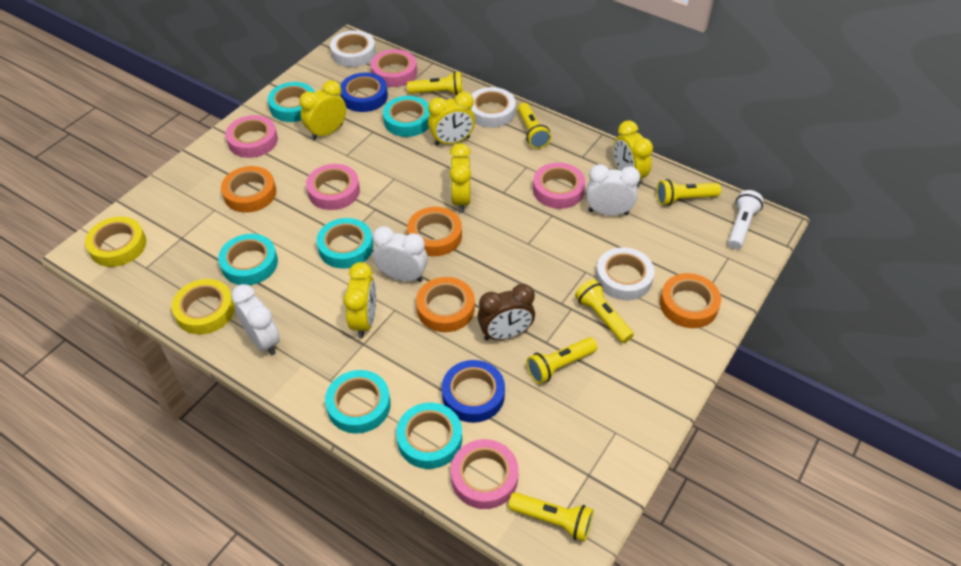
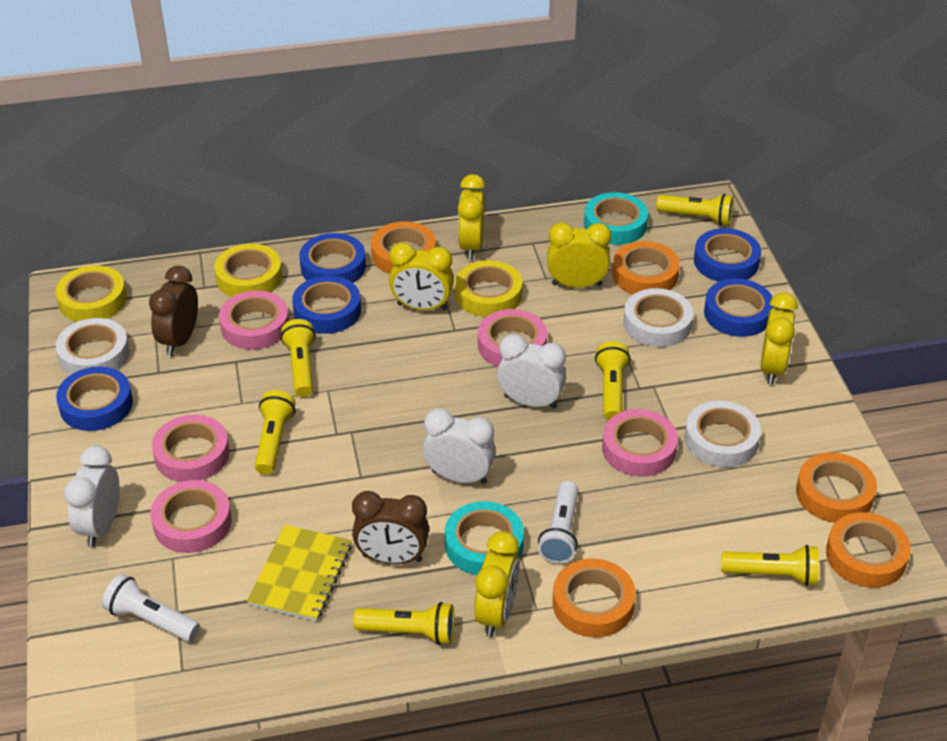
blue tape: 2 -> 5
brown clock: 1 -> 2
orange tape: 4 -> 5
turquoise tape: 6 -> 2
white flashlight: 1 -> 2
yellow notebook: 0 -> 1
yellow tape: 2 -> 3

